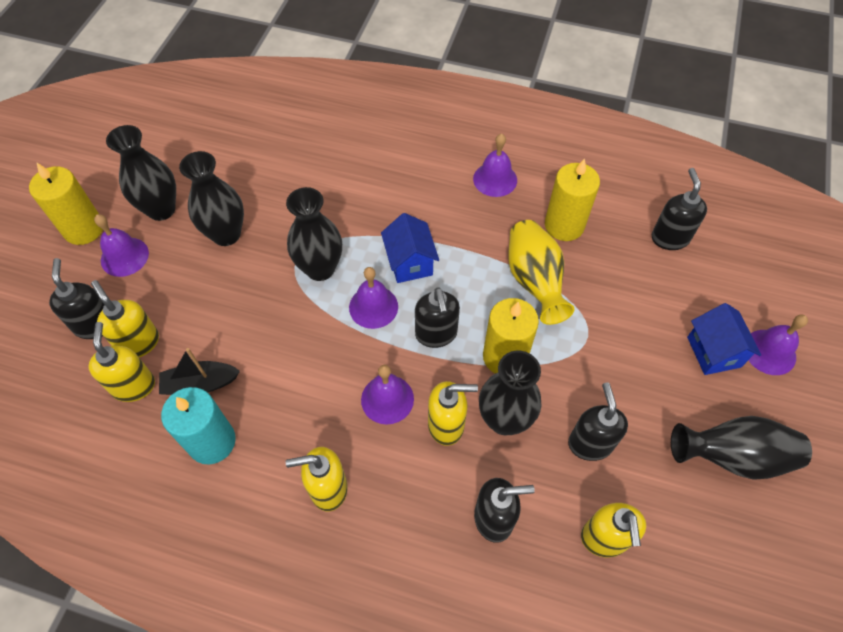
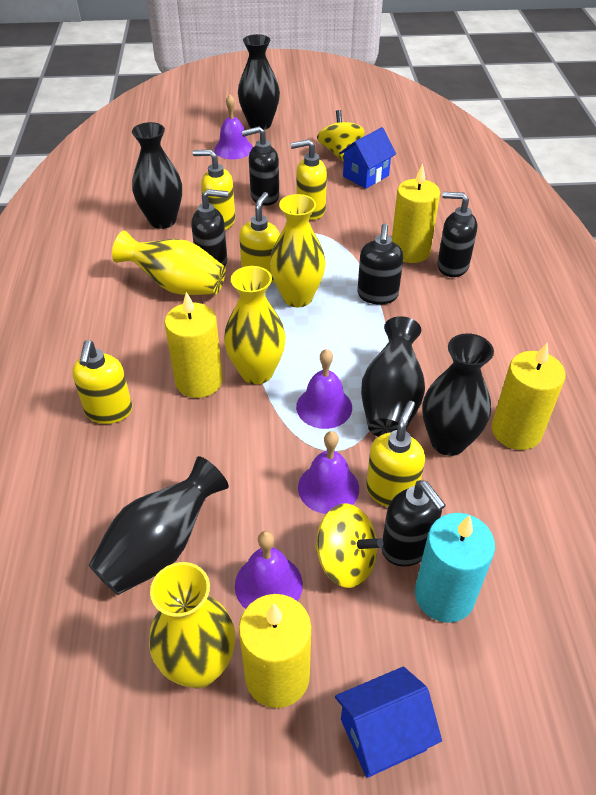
black boat: 1 -> 0
purple bell: 5 -> 4
yellow candle: 3 -> 4
yellow spinning top: 0 -> 2
yellow vase: 1 -> 4

